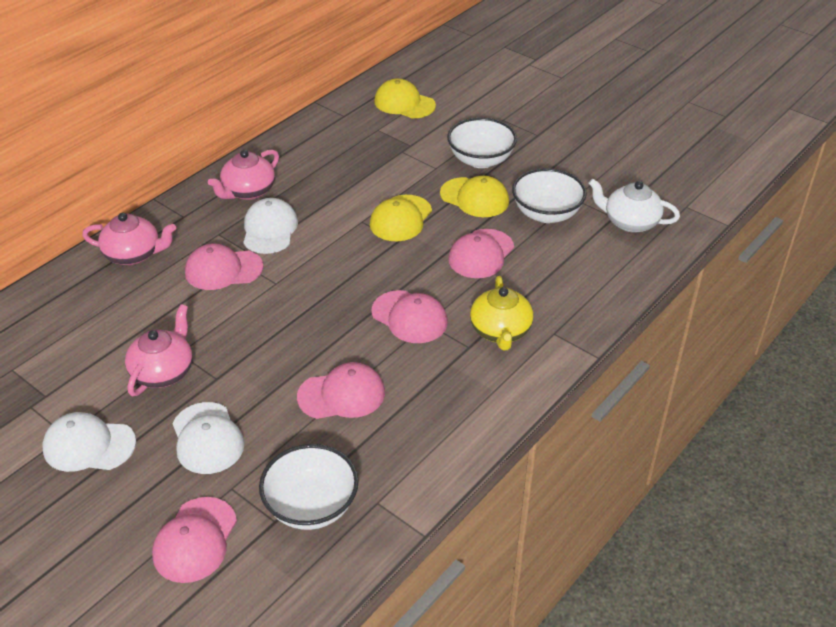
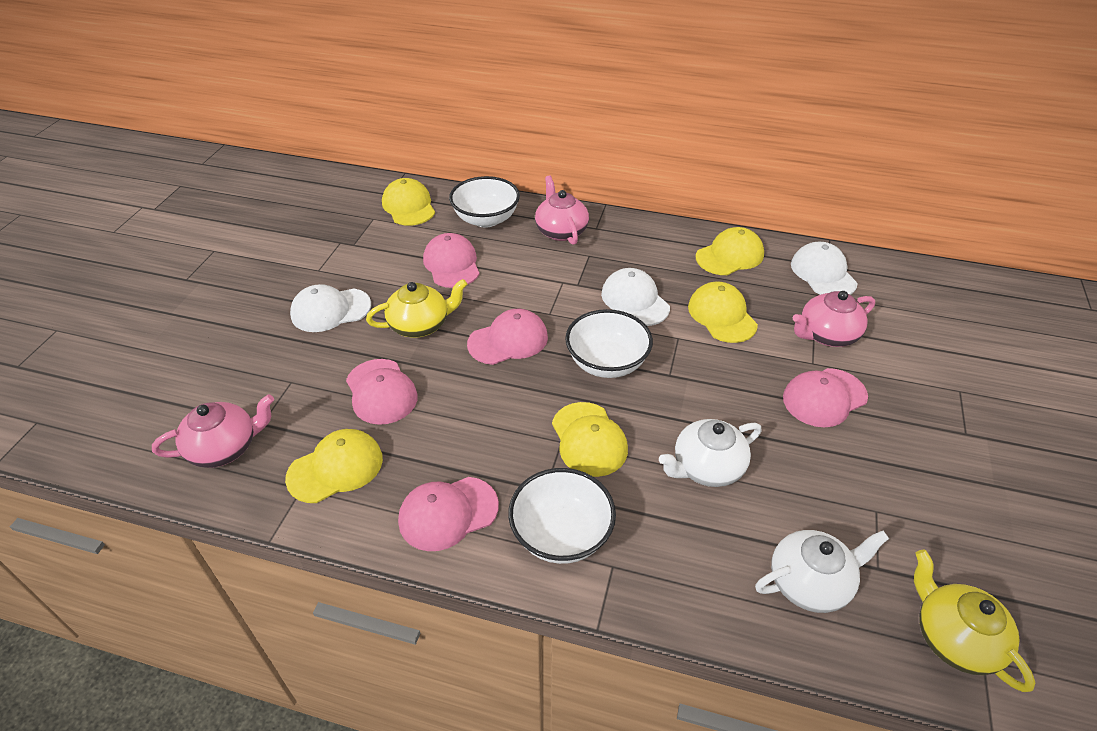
white teapot: 1 -> 2
yellow cap: 3 -> 5
yellow teapot: 1 -> 2

